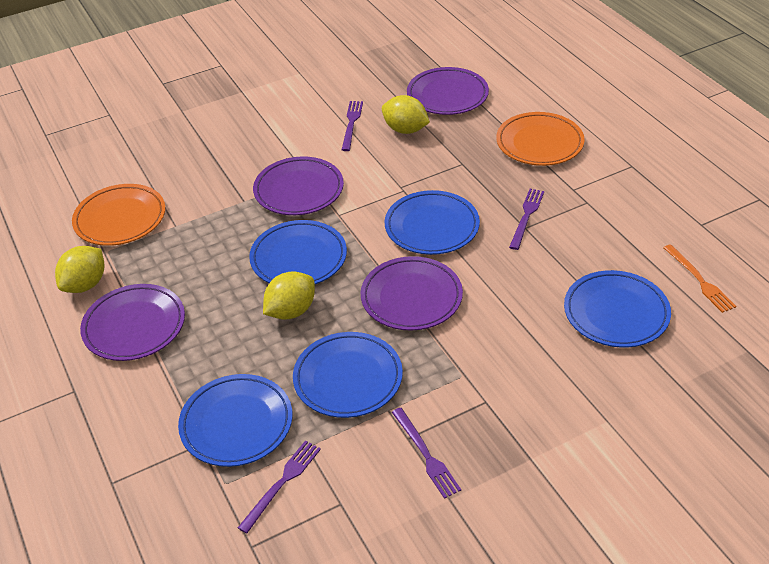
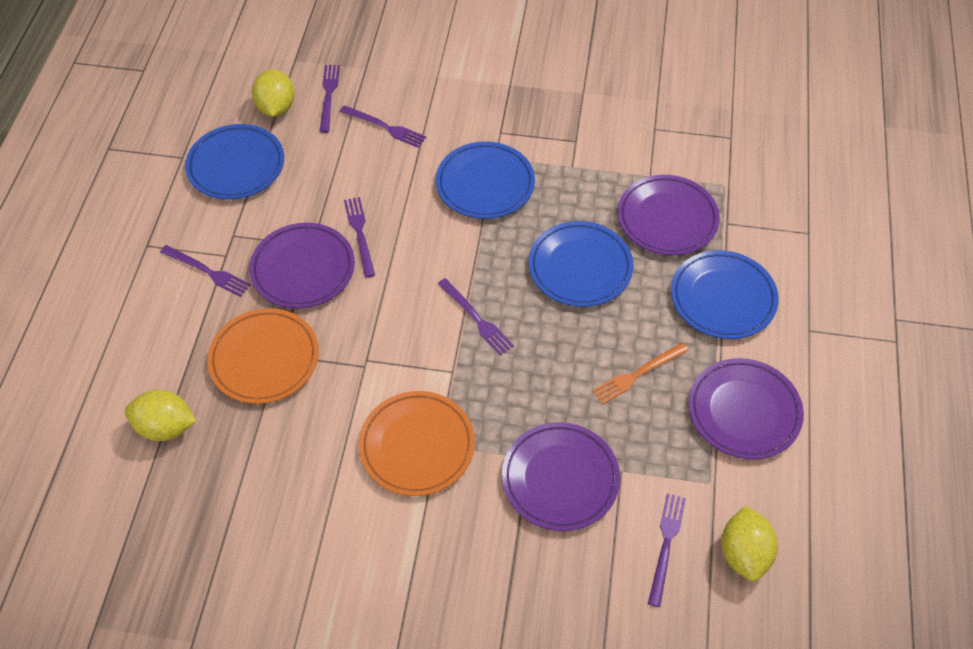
blue plate: 5 -> 4
purple fork: 4 -> 6

